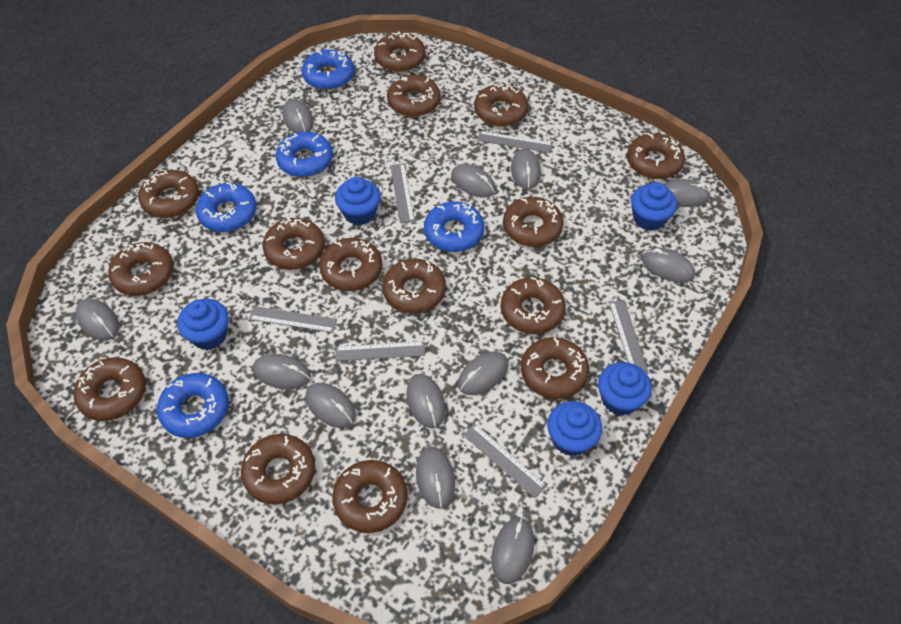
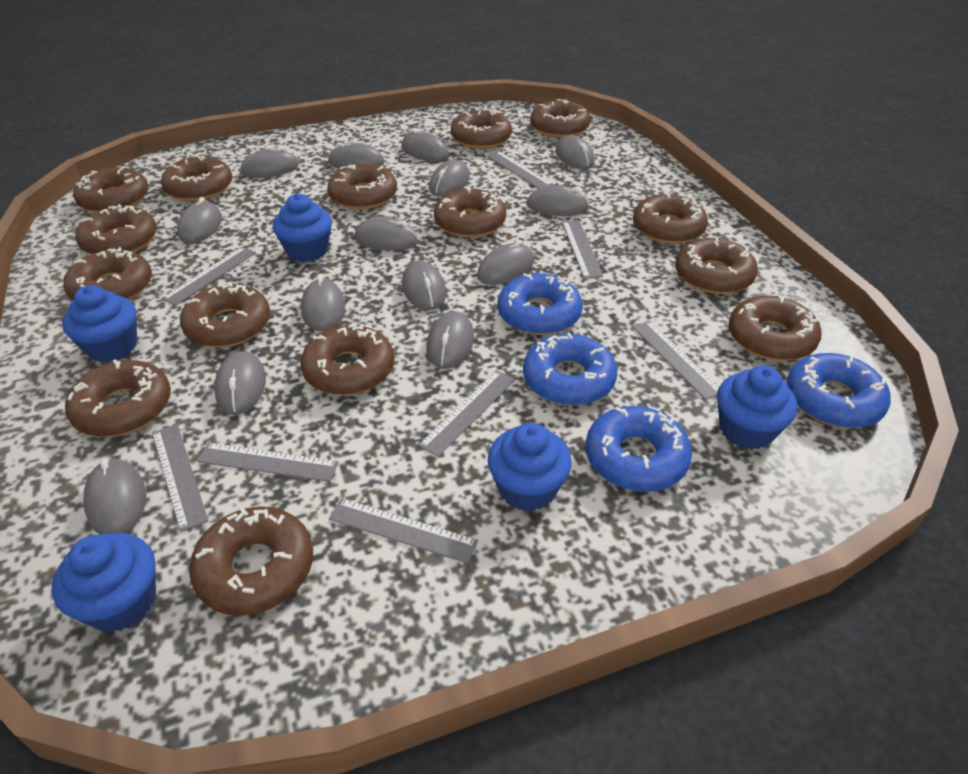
blue donut: 5 -> 4
grey mouse: 12 -> 14
grey ruler: 6 -> 8

